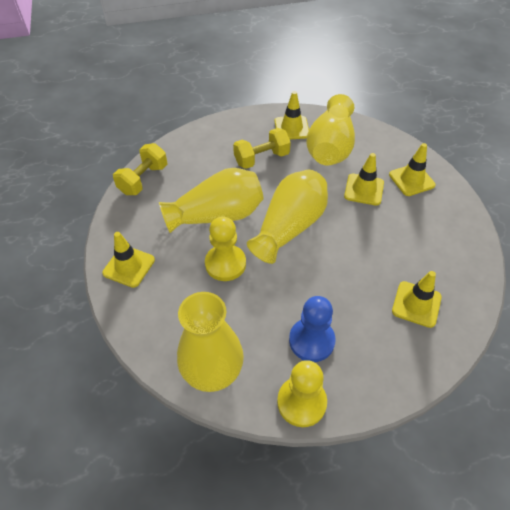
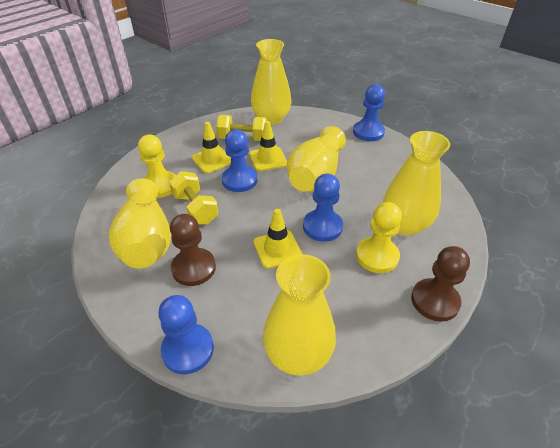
blue pawn: 1 -> 4
brown pawn: 0 -> 2
yellow traffic cone: 5 -> 3
yellow vase: 4 -> 5

